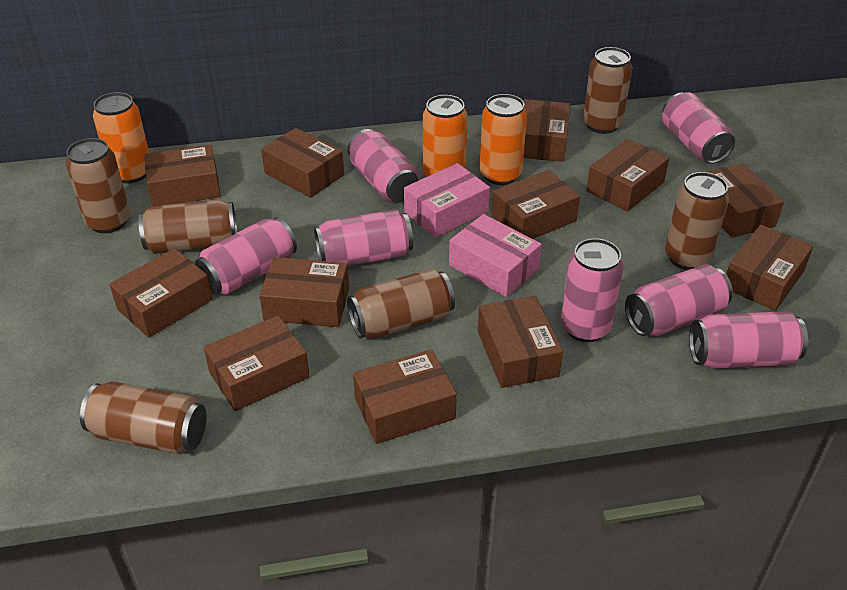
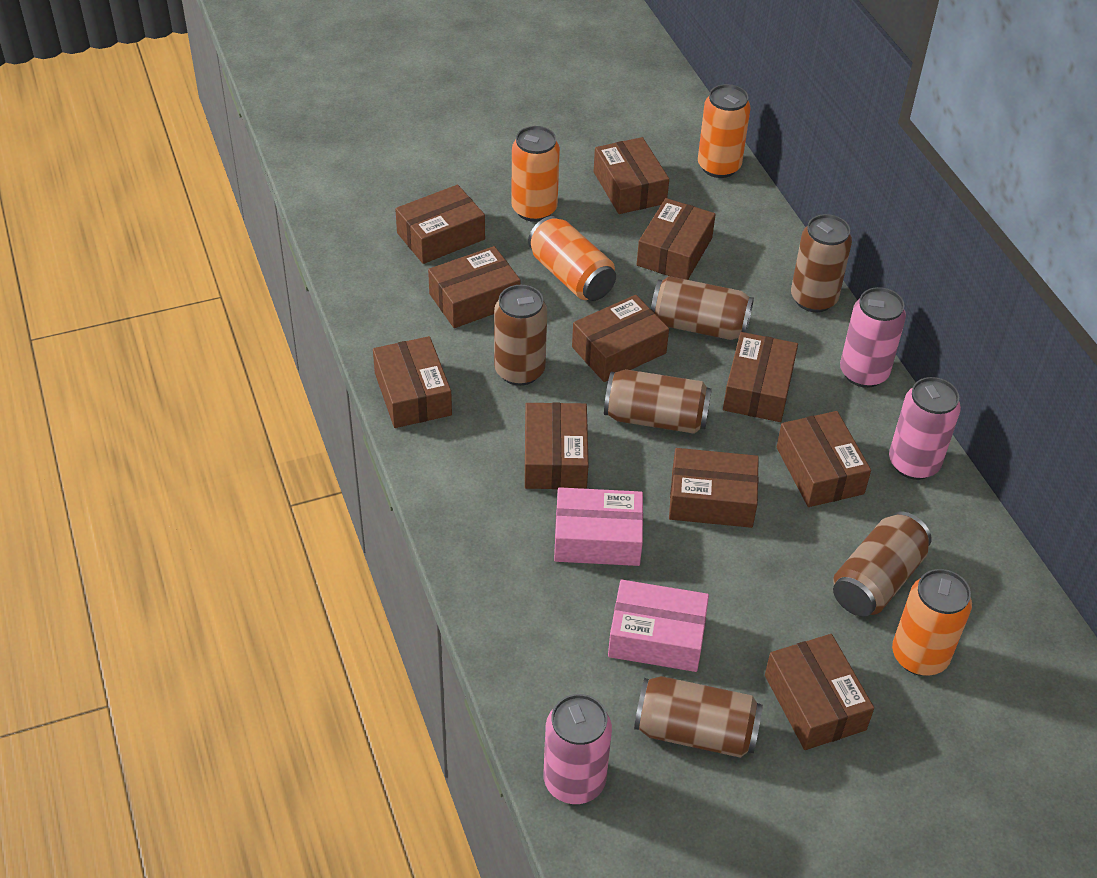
brown box: 12 -> 11
orange can: 3 -> 4
pink can: 7 -> 3

